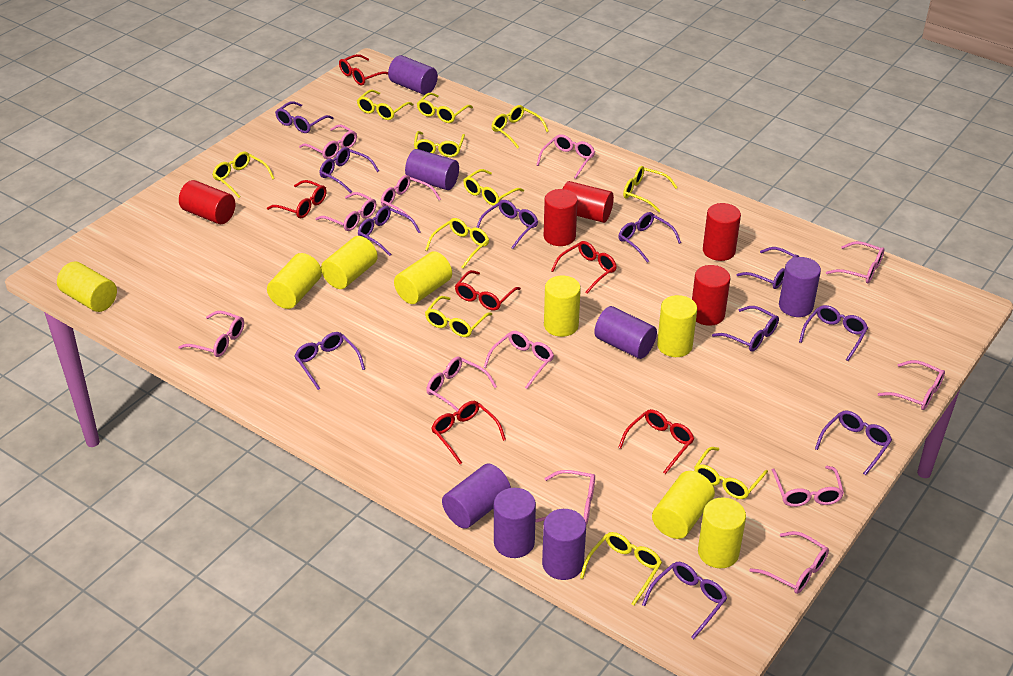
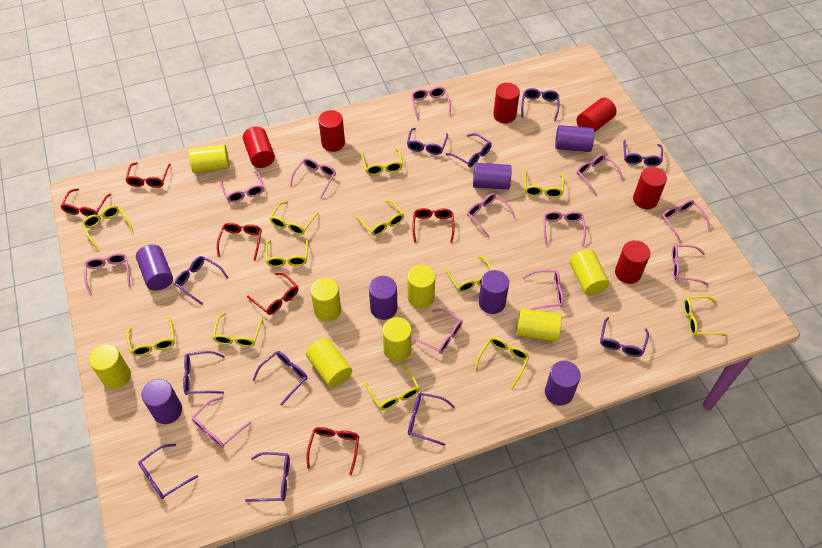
red cylinder: 5 -> 6
yellow glasses: 11 -> 12

